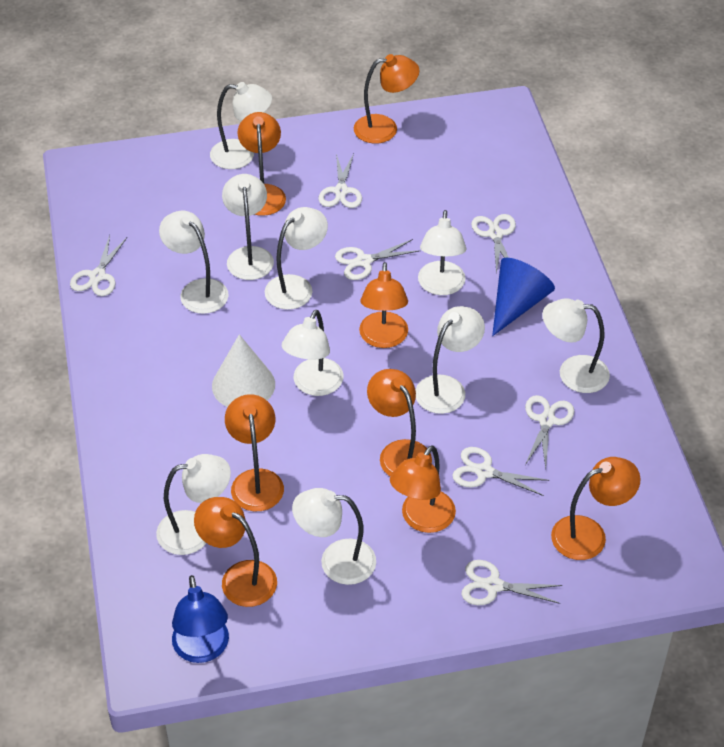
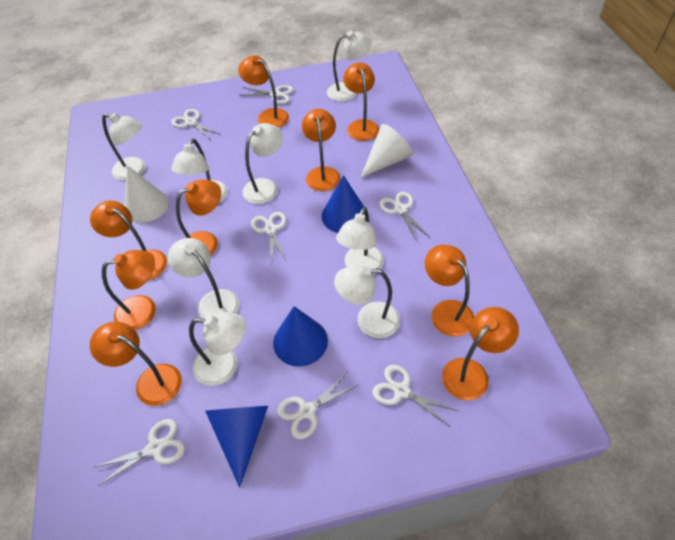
blue cone: 1 -> 3
blue lamp: 1 -> 0
orange lamp: 8 -> 9
white cone: 1 -> 2
white lamp: 10 -> 8

